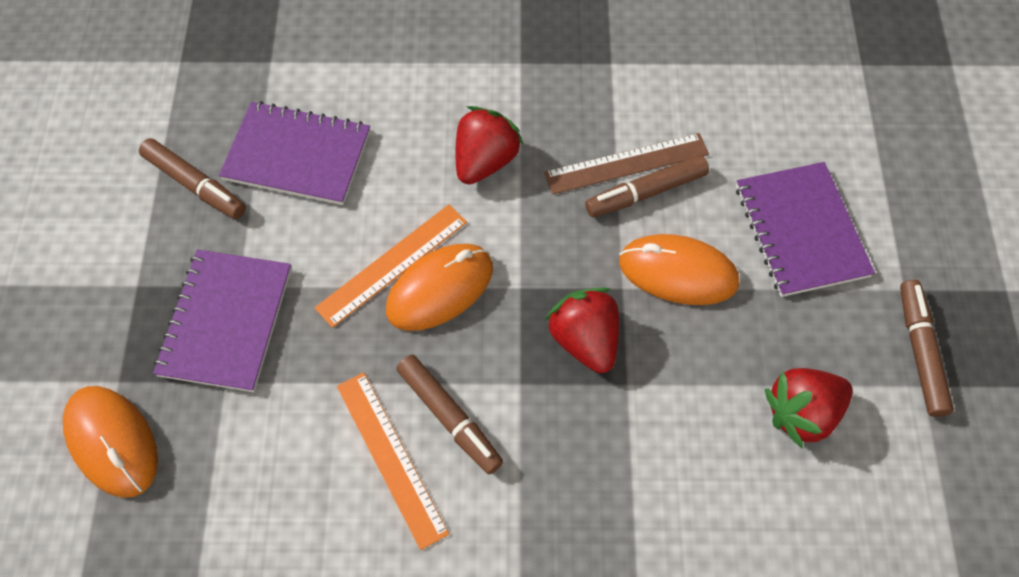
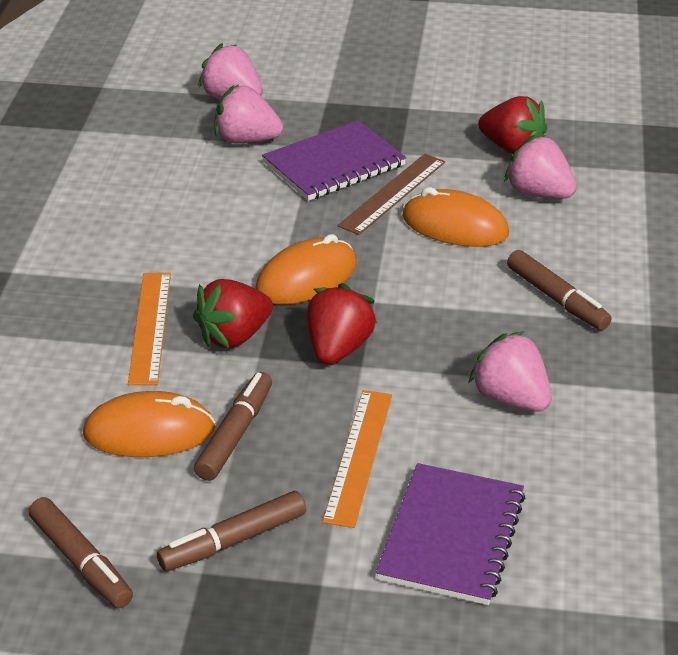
pink strawberry: 0 -> 4
purple notebook: 3 -> 2

